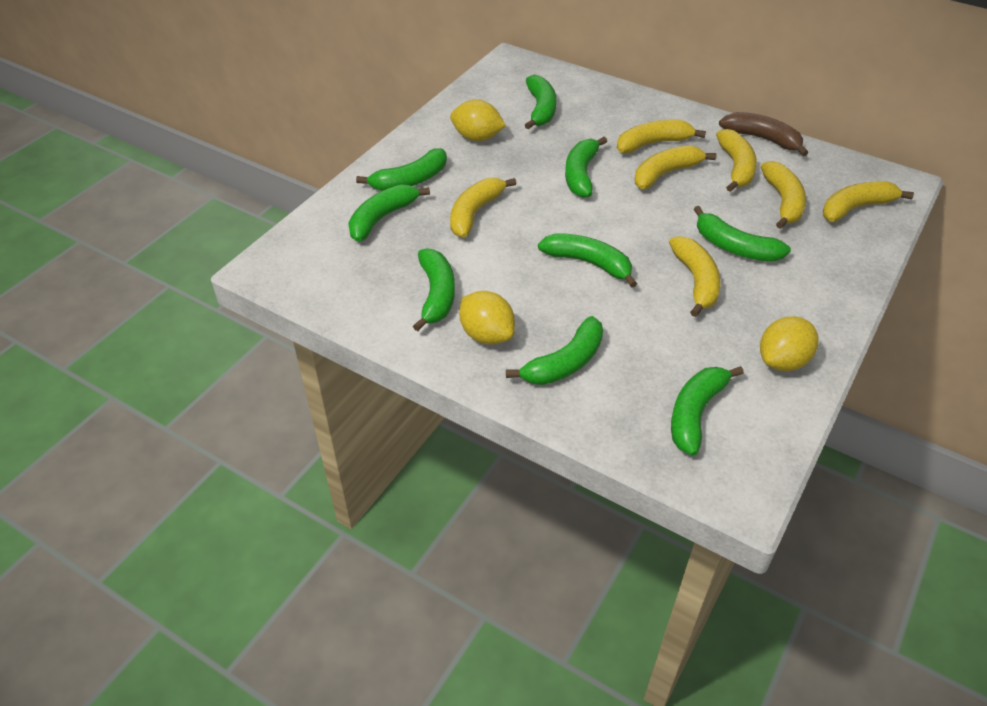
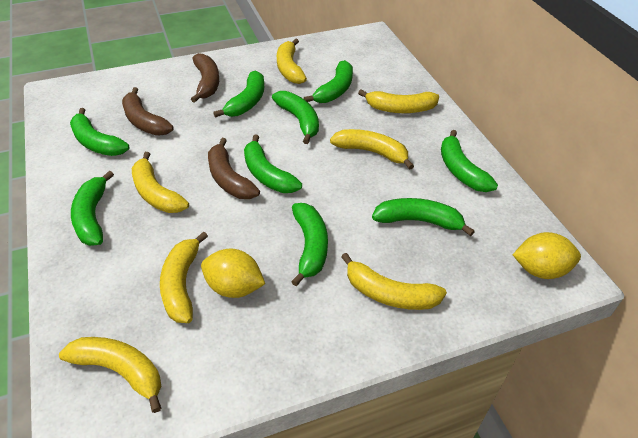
brown banana: 1 -> 3
yellow lemon: 3 -> 2

